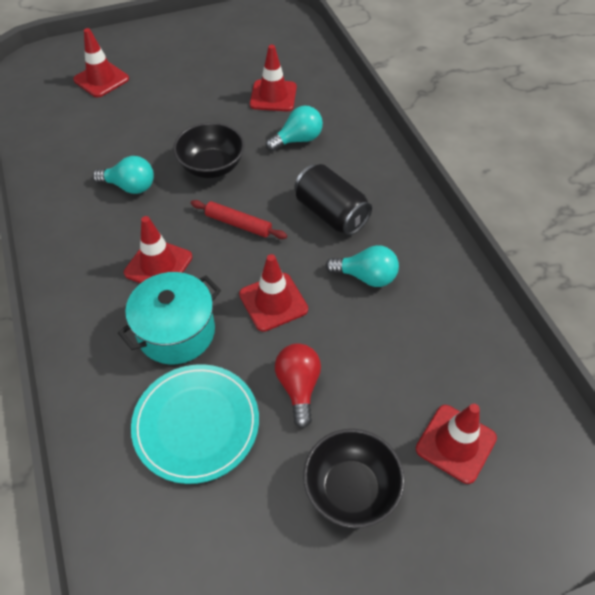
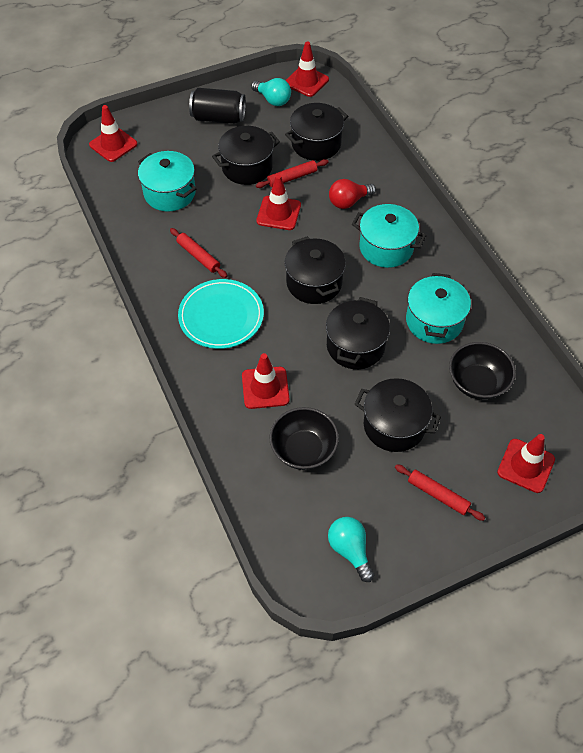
black pot: 0 -> 5
red rolling pin: 1 -> 3
turquoise light bulb: 3 -> 2
turquoise pot: 1 -> 3

